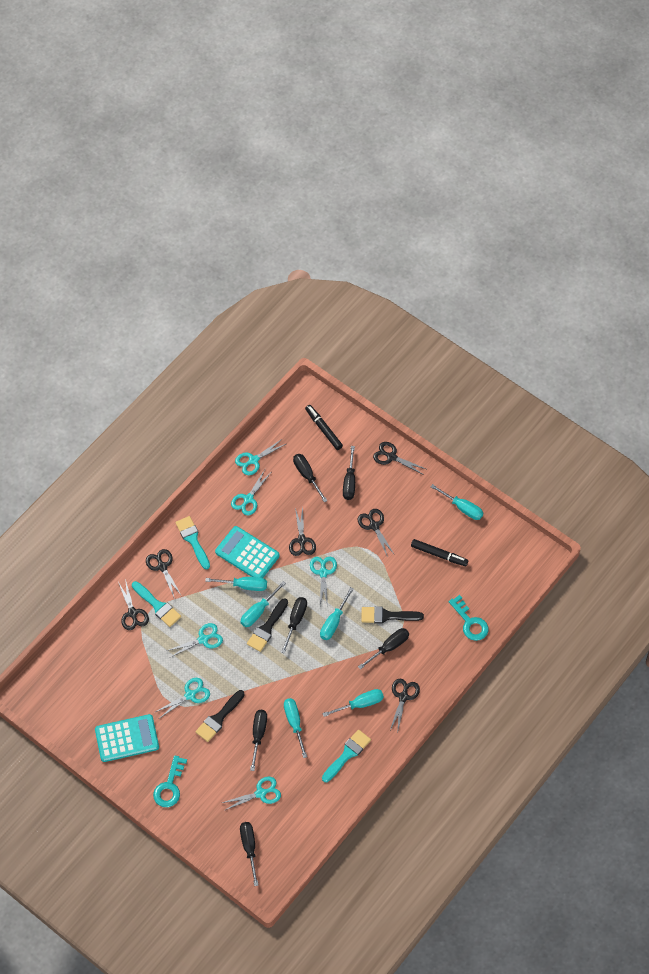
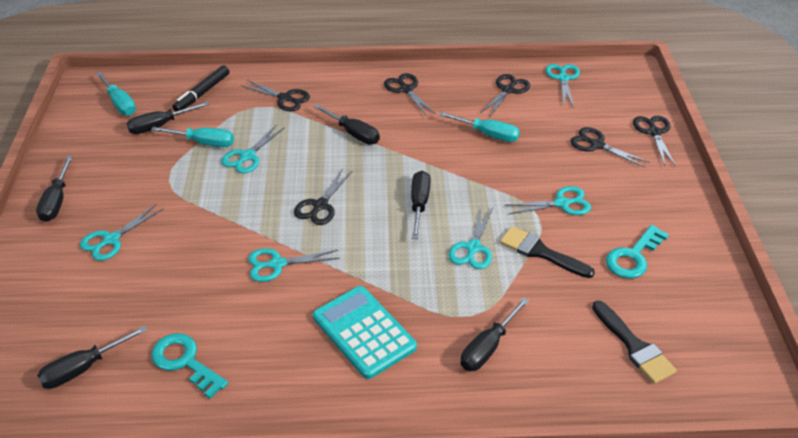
black brush: 3 -> 2
black marker: 2 -> 1
turquoise brush: 3 -> 0
turquoise calculator: 2 -> 1
turquoise screwdriver: 6 -> 3

